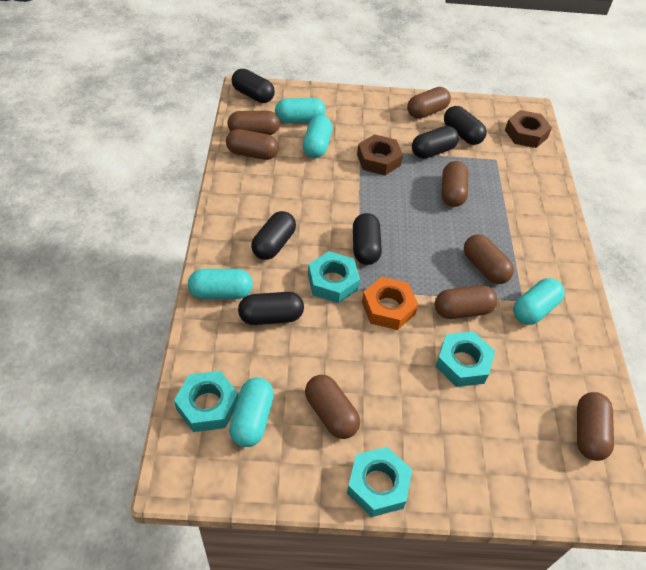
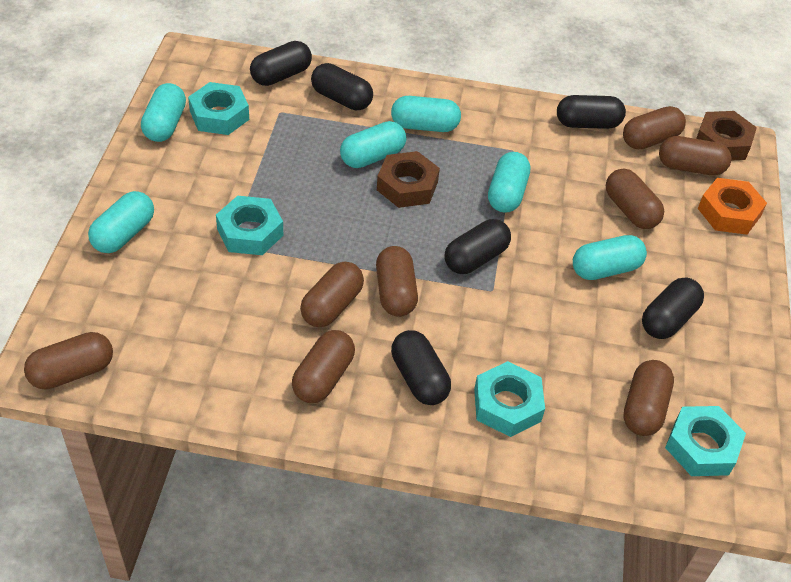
turquoise capsule: 5 -> 6

